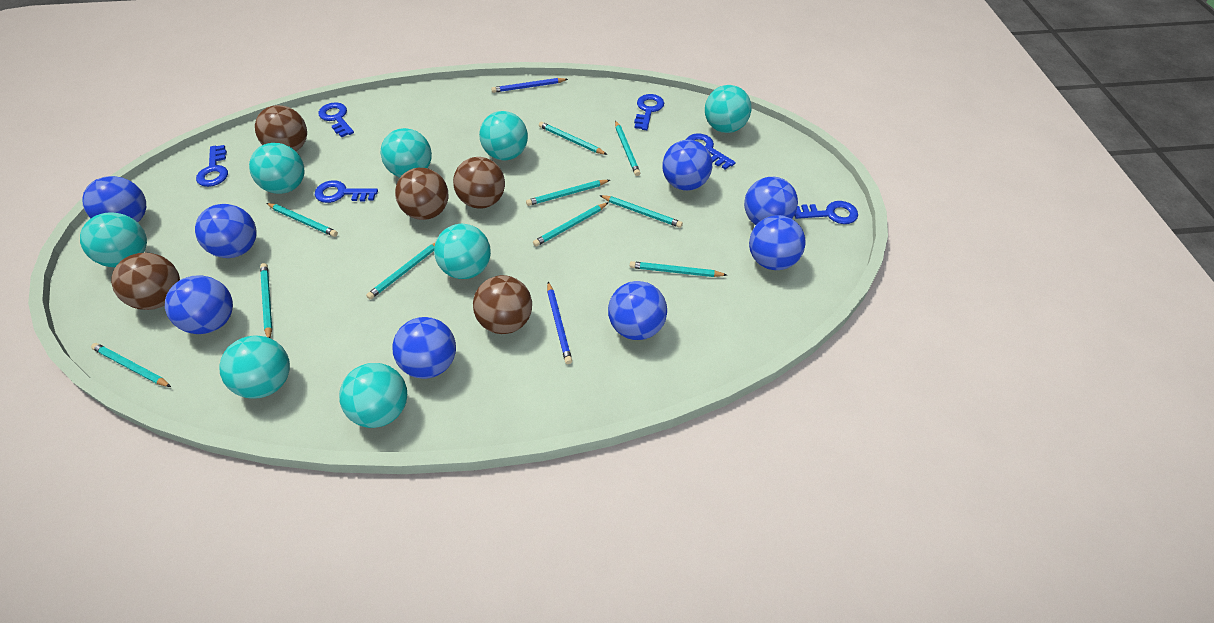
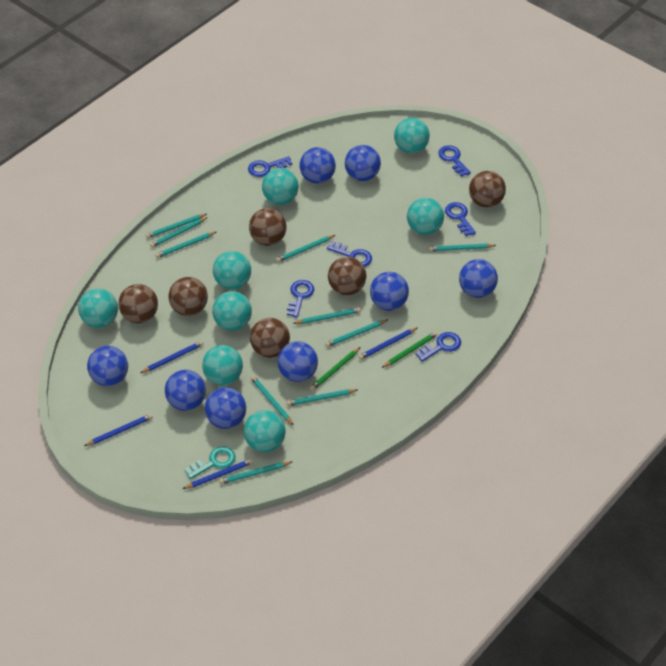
blue pencil: 2 -> 4
brown ball: 5 -> 6
green pencil: 0 -> 2
turquoise key: 0 -> 1

